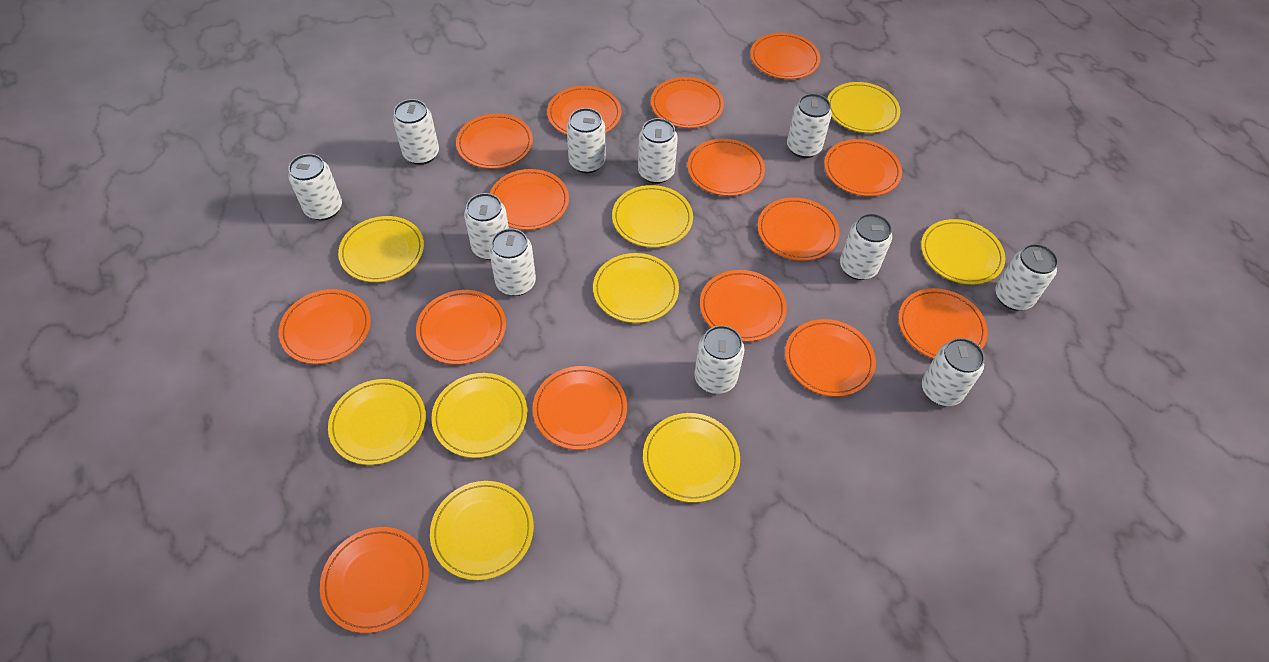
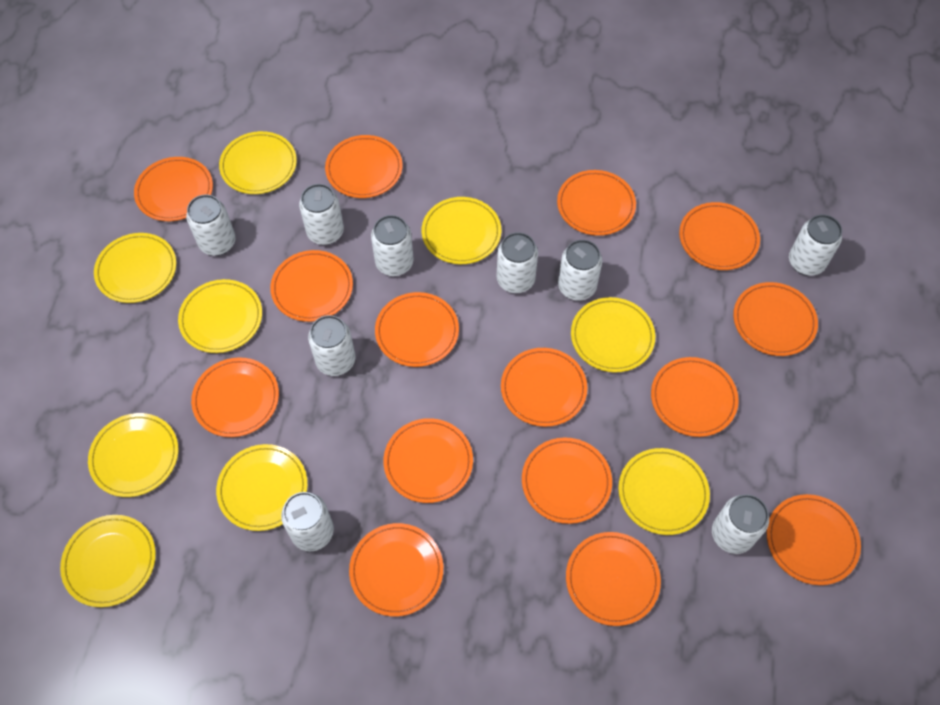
white can: 11 -> 9

